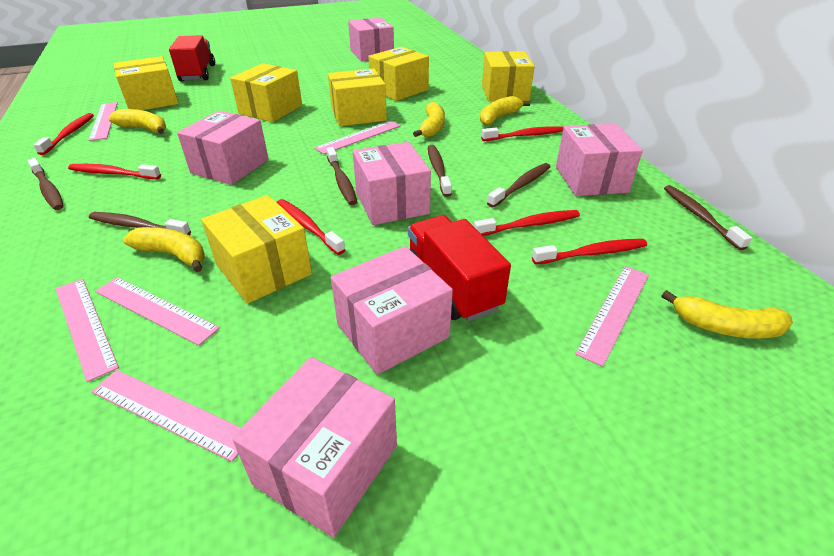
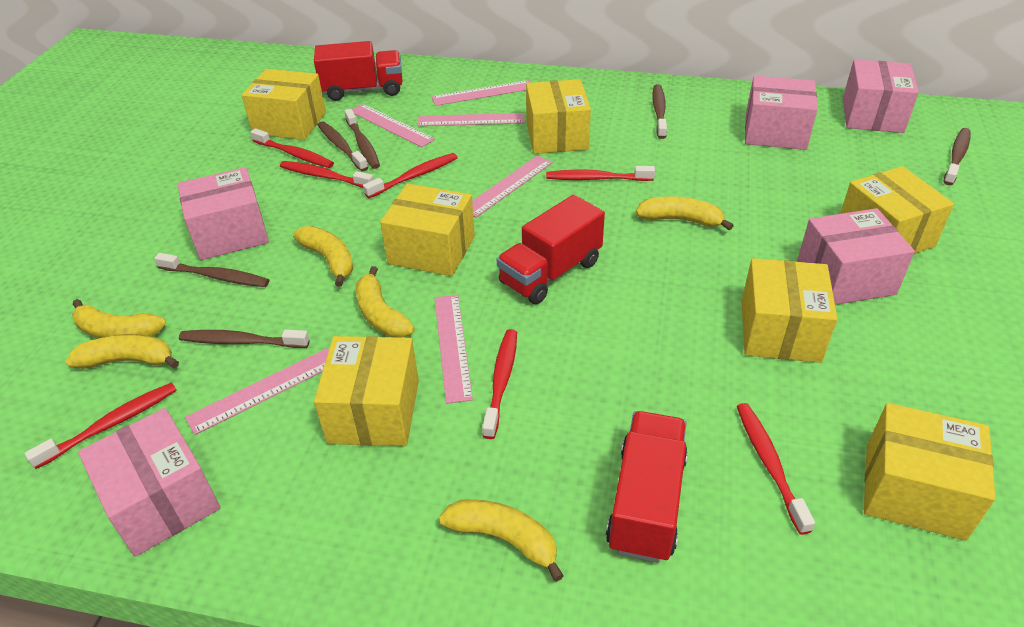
pink box: 6 -> 5
red toothbrush: 6 -> 7
red truck: 2 -> 3
yellow banana: 5 -> 6
yellow box: 6 -> 7

